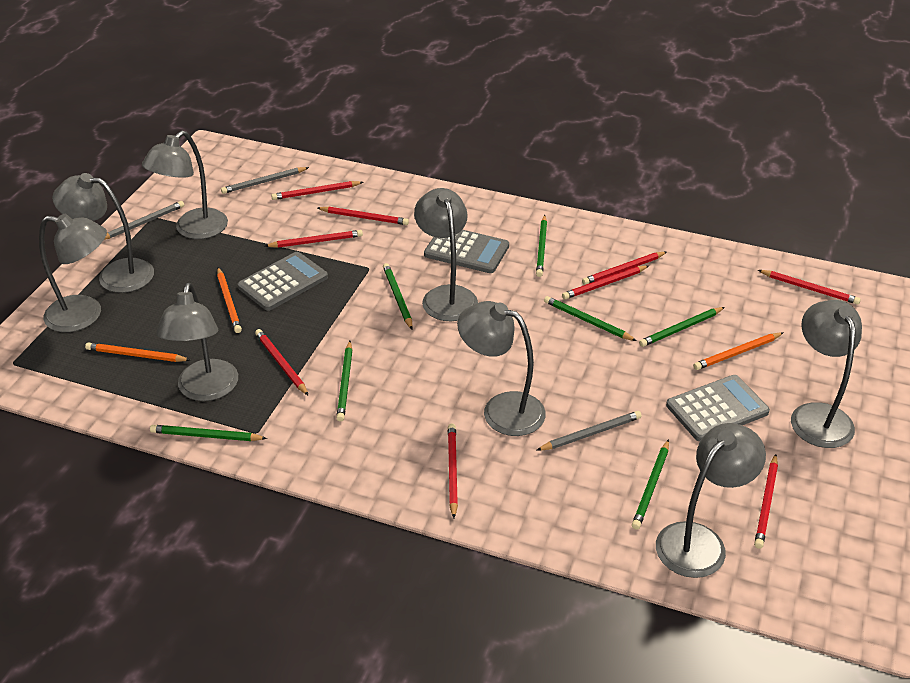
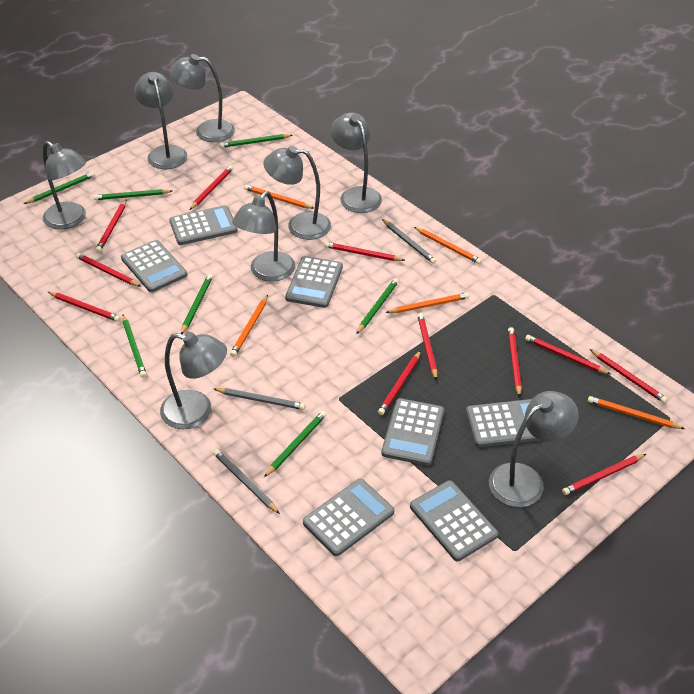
grey calculator: 3 -> 7
orange pencil: 3 -> 5
red pencil: 9 -> 11

